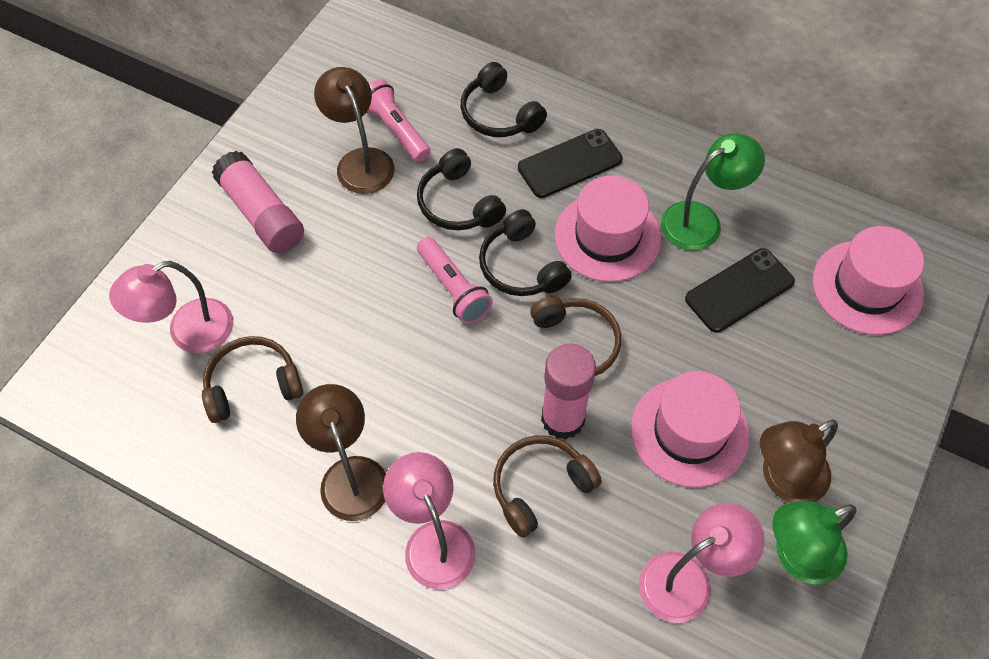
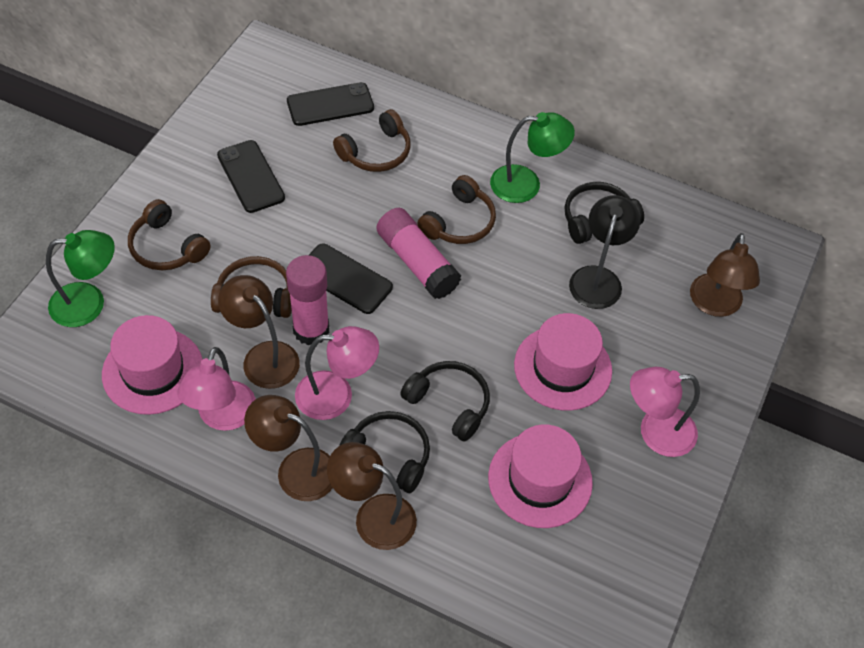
black lamp: 0 -> 1
black phone: 2 -> 3
brown headphones: 3 -> 4
brown lamp: 3 -> 4
pink flashlight: 2 -> 0

